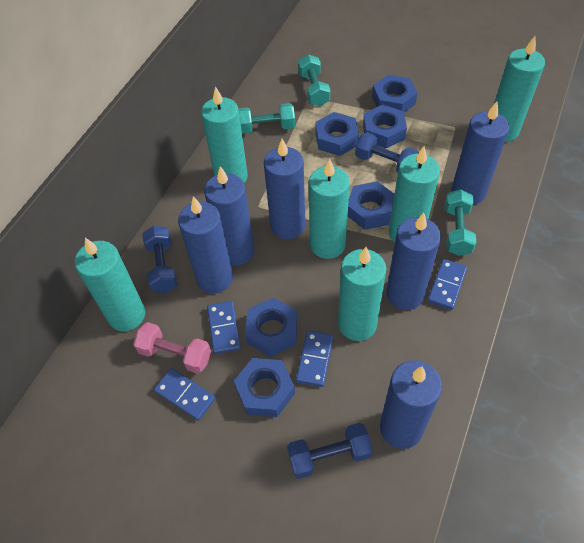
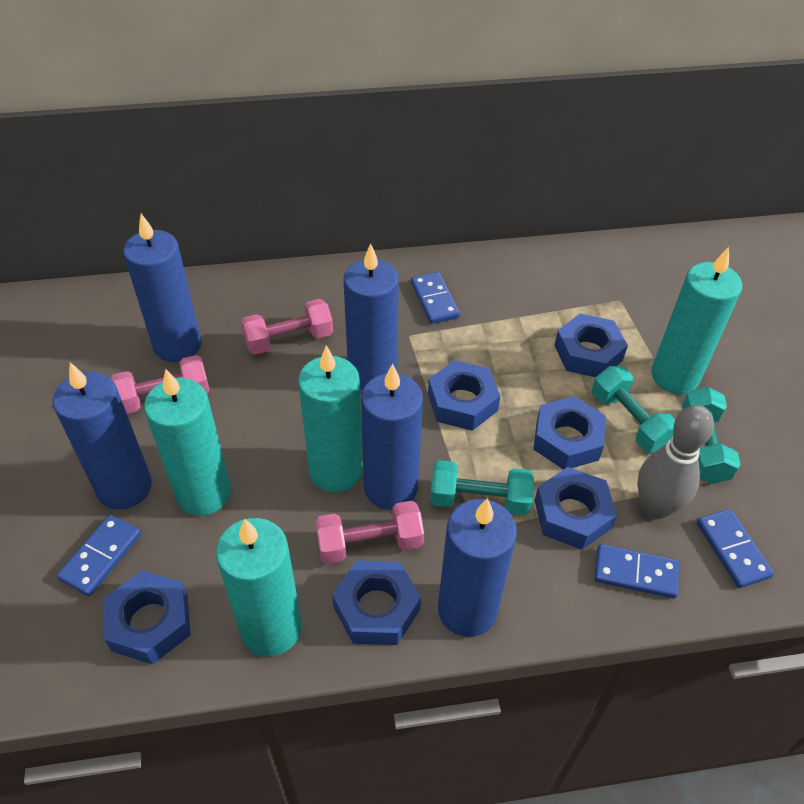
blue candle: 6 -> 5
blue dumbbell: 3 -> 0
grey bowling pin: 0 -> 1
pink dumbbell: 1 -> 3
turquoise candle: 6 -> 4

